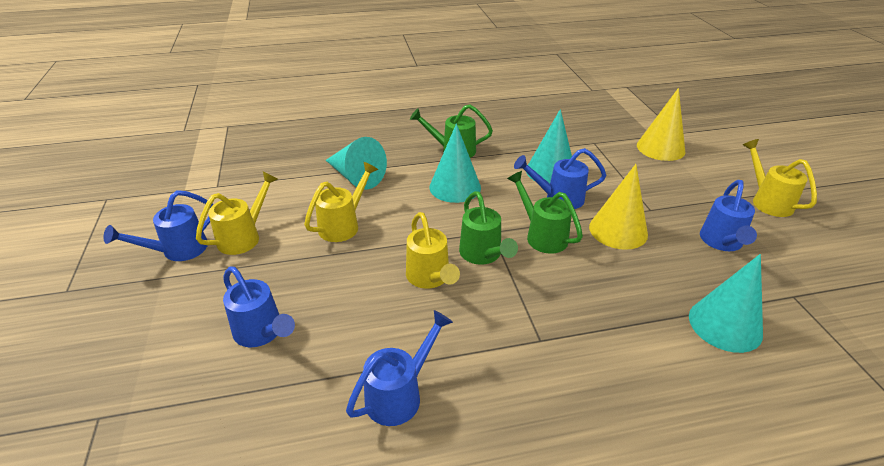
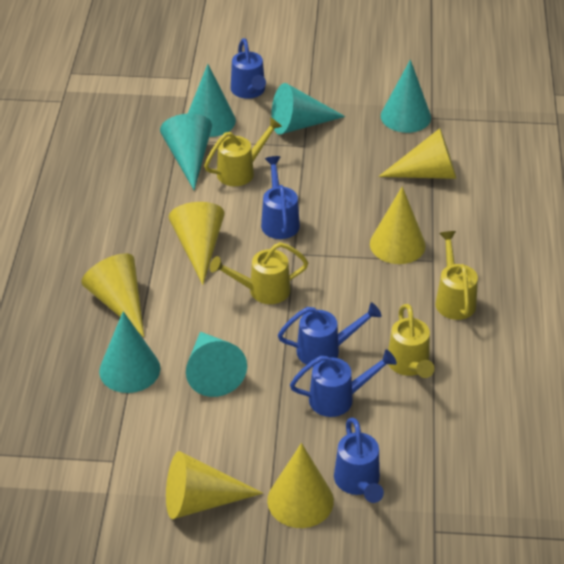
green watering can: 3 -> 0
turquoise cone: 4 -> 6
yellow cone: 2 -> 6

